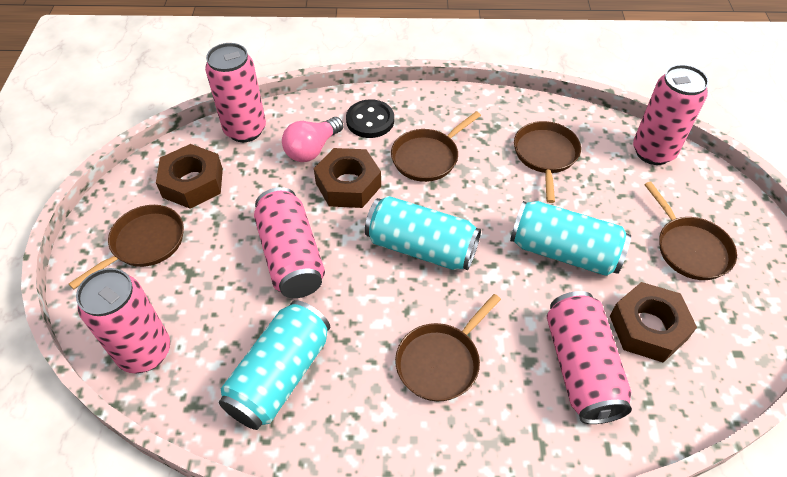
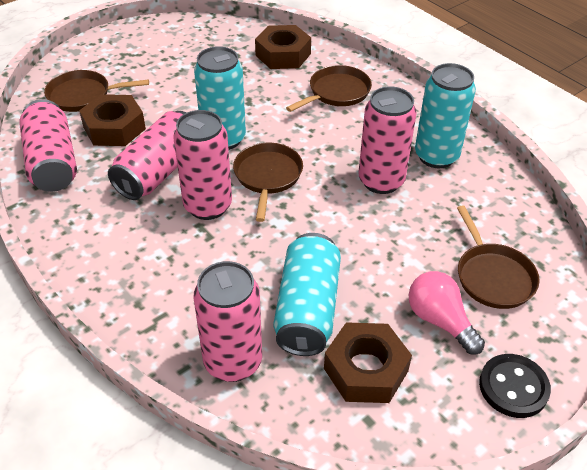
brown pan: 5 -> 4

